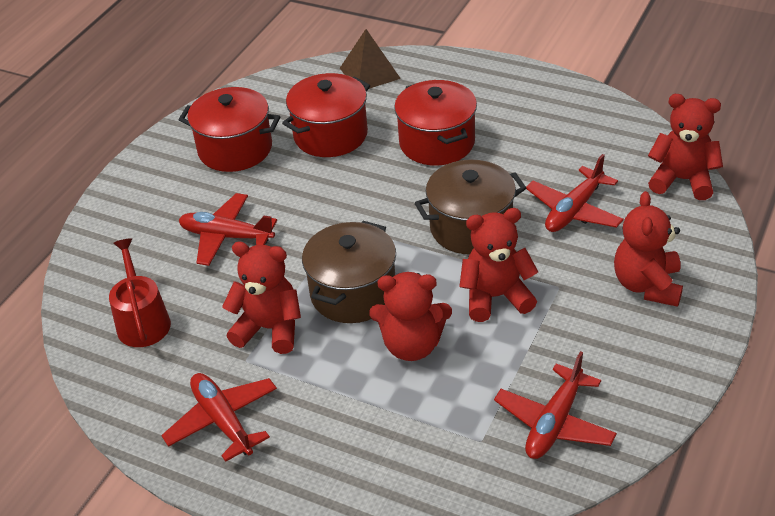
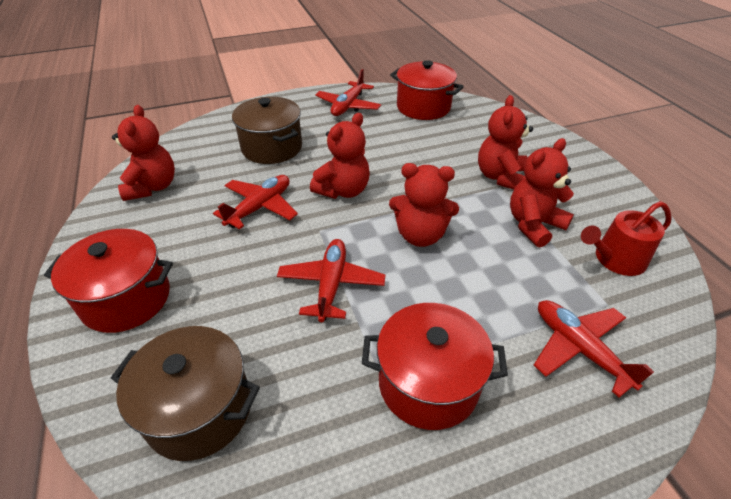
brown pyramid: 1 -> 0

